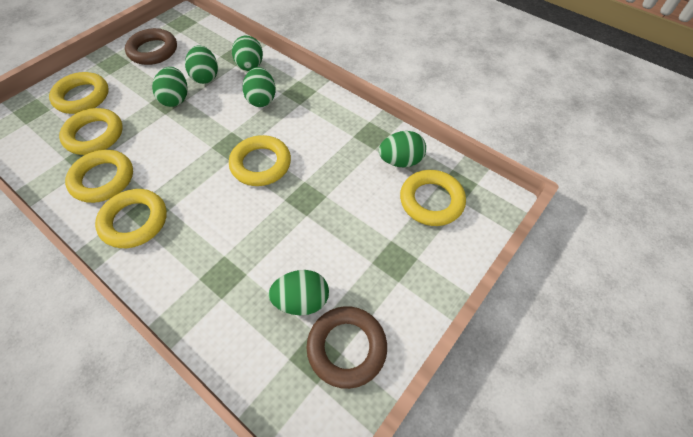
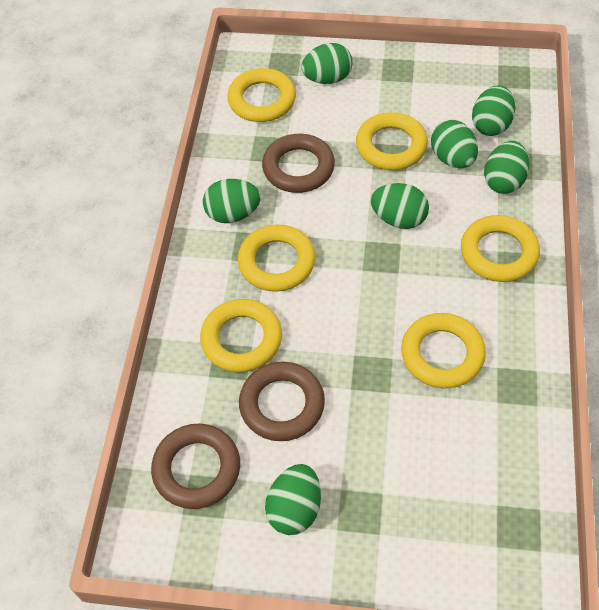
brown ring: 2 -> 3
green egg: 6 -> 7

